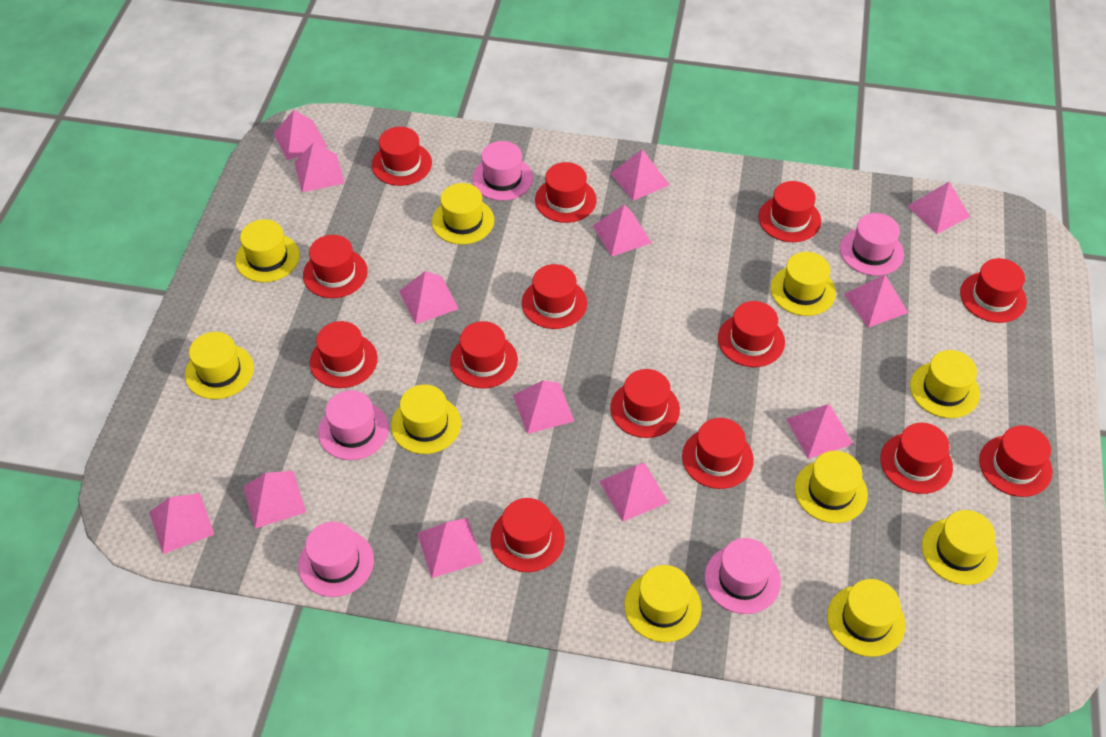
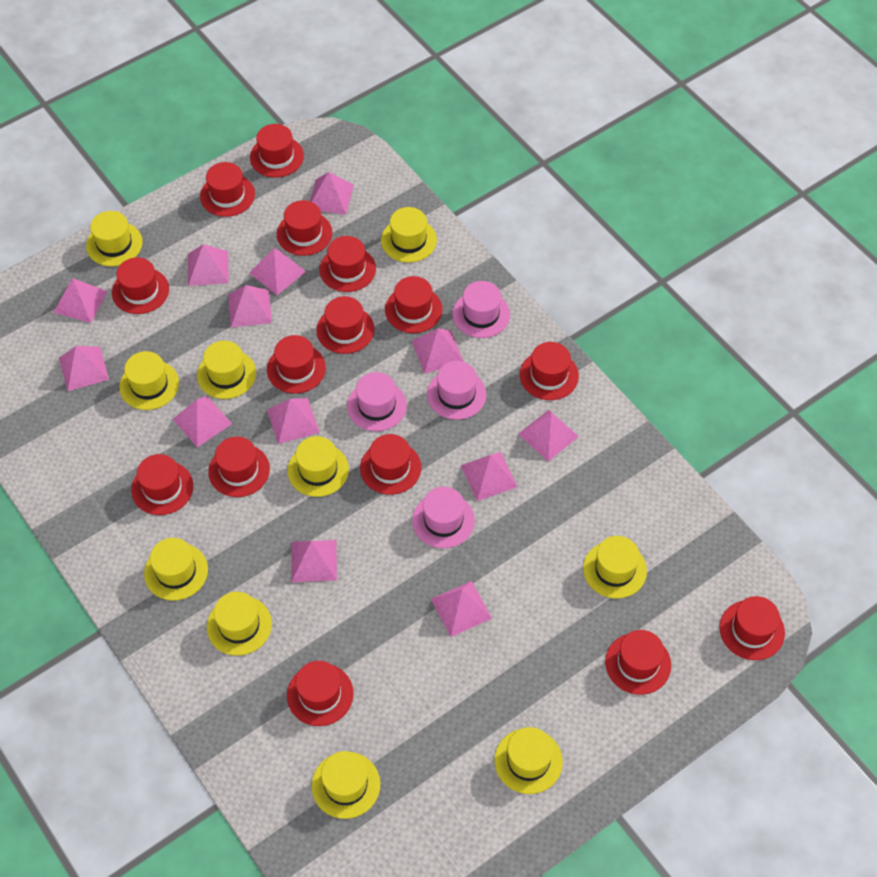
pink hat: 5 -> 4
red hat: 14 -> 15

